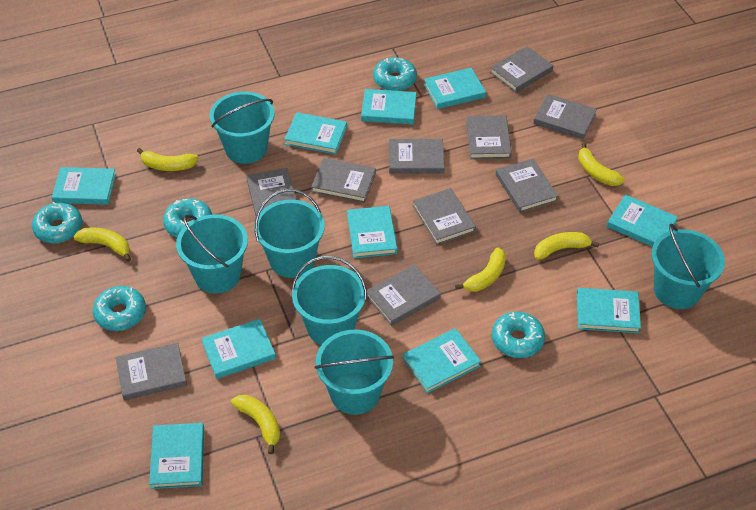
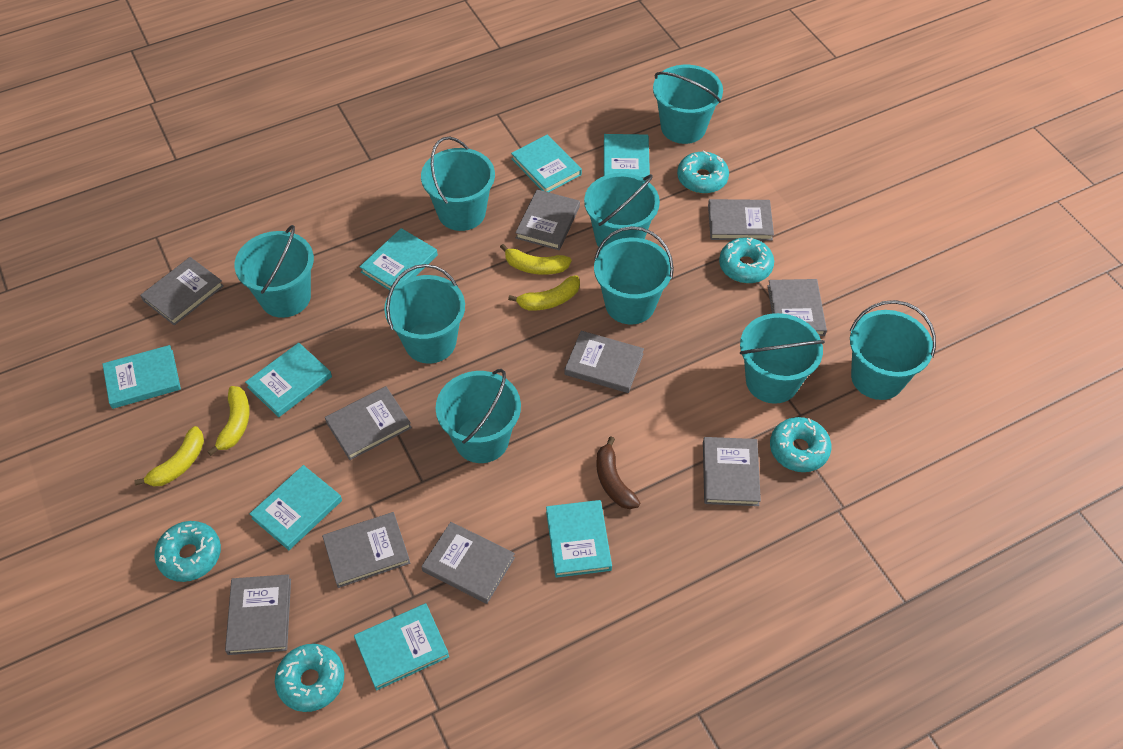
brown banana: 0 -> 1
turquoise book: 10 -> 8
turquoise bucket: 6 -> 9
yellow banana: 6 -> 4

